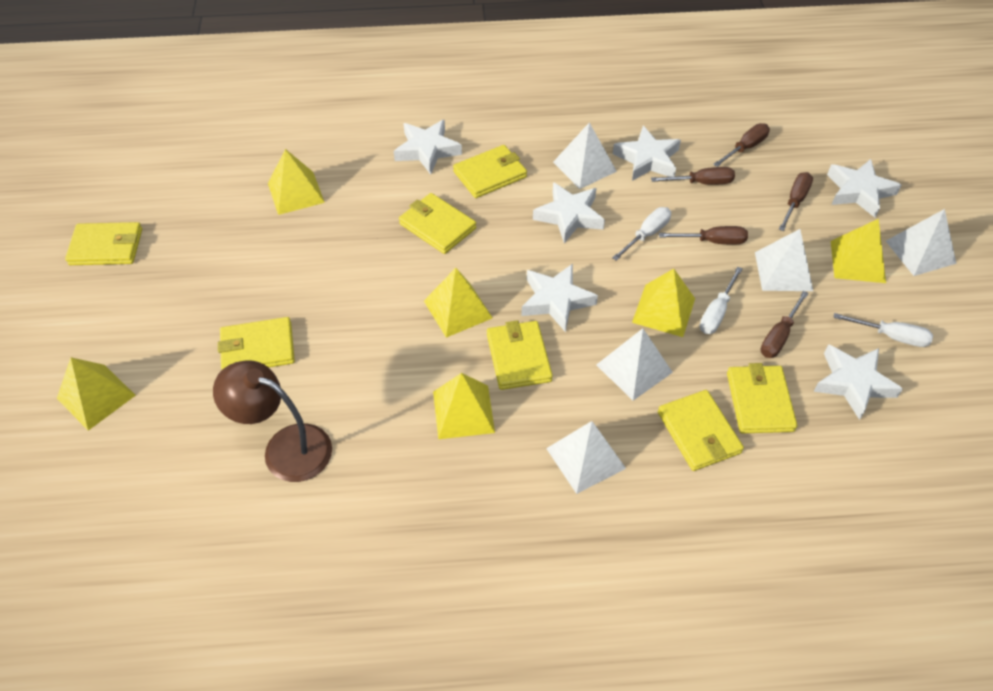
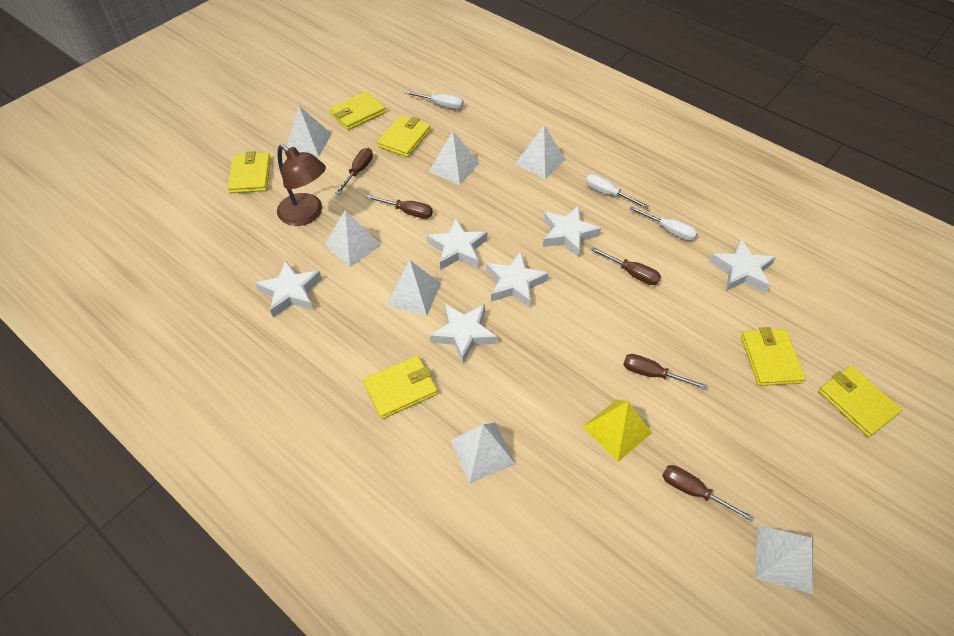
white pyramid: 5 -> 7
yellow pyramid: 6 -> 1
yellow wallet: 7 -> 6

